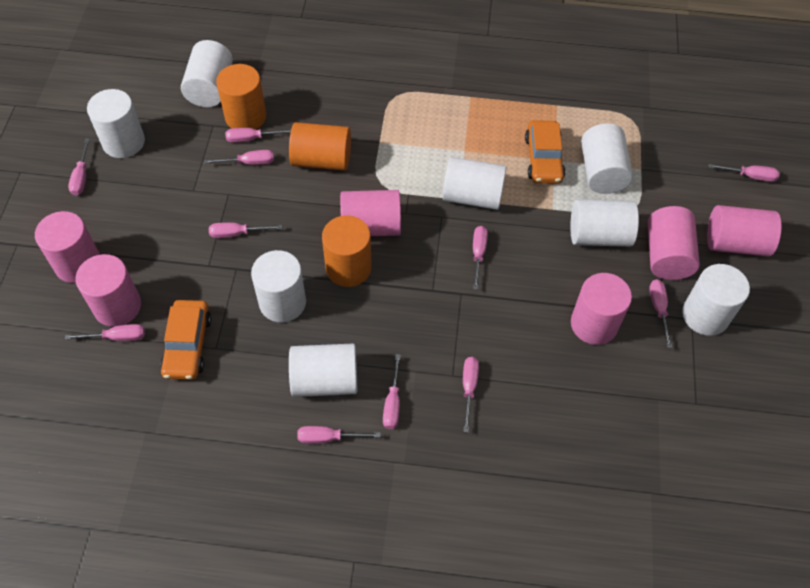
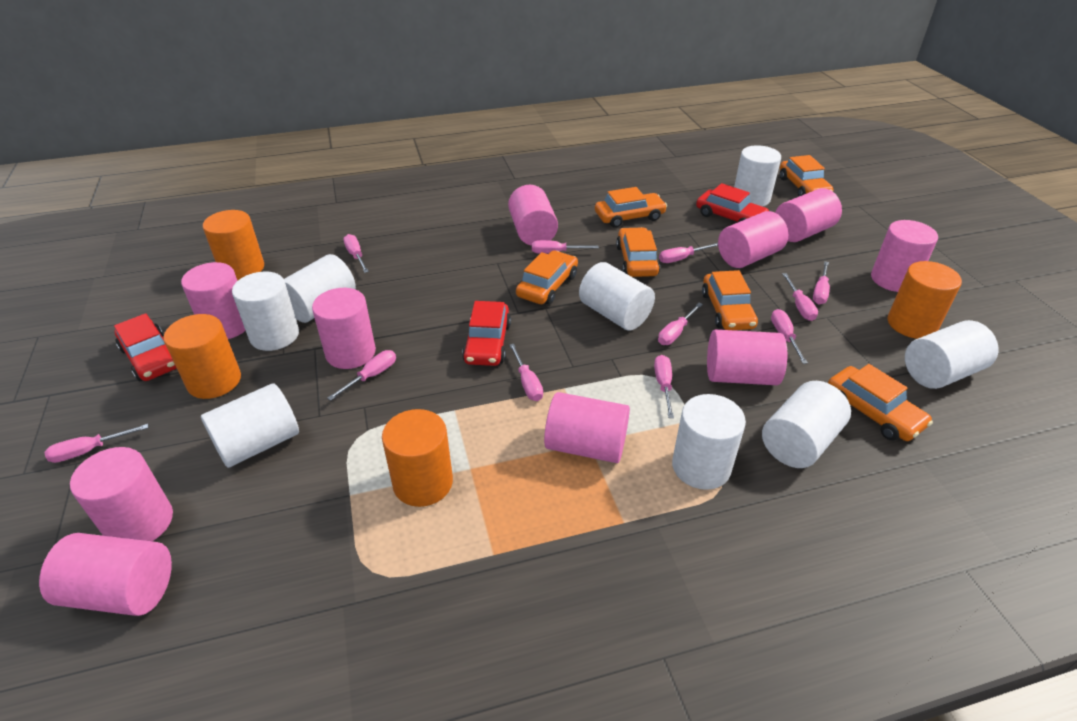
orange car: 2 -> 6
orange cylinder: 3 -> 4
pink cylinder: 6 -> 10
red car: 0 -> 3

